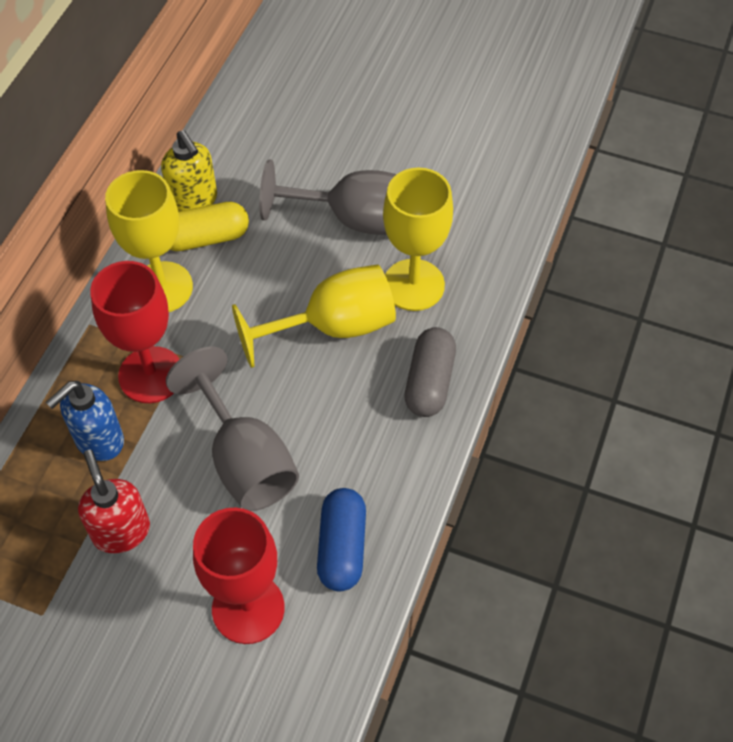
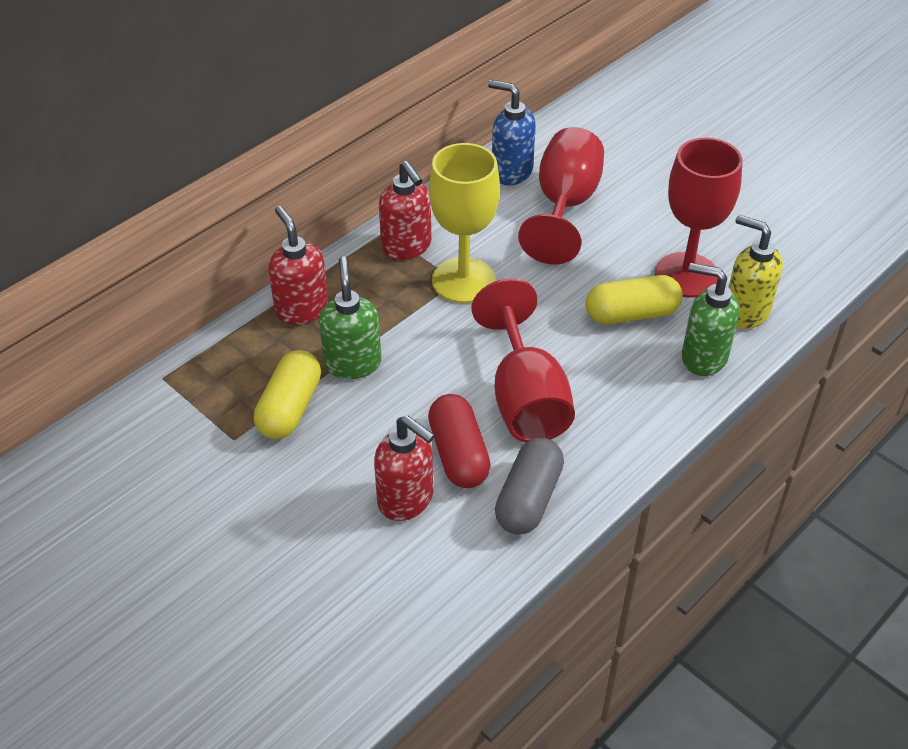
blue capsule: 1 -> 0
green soap dispenser: 0 -> 2
grey goblet: 2 -> 0
red capsule: 0 -> 1
red goblet: 2 -> 3
red soap dispenser: 1 -> 3
yellow capsule: 1 -> 2
yellow goblet: 3 -> 1

